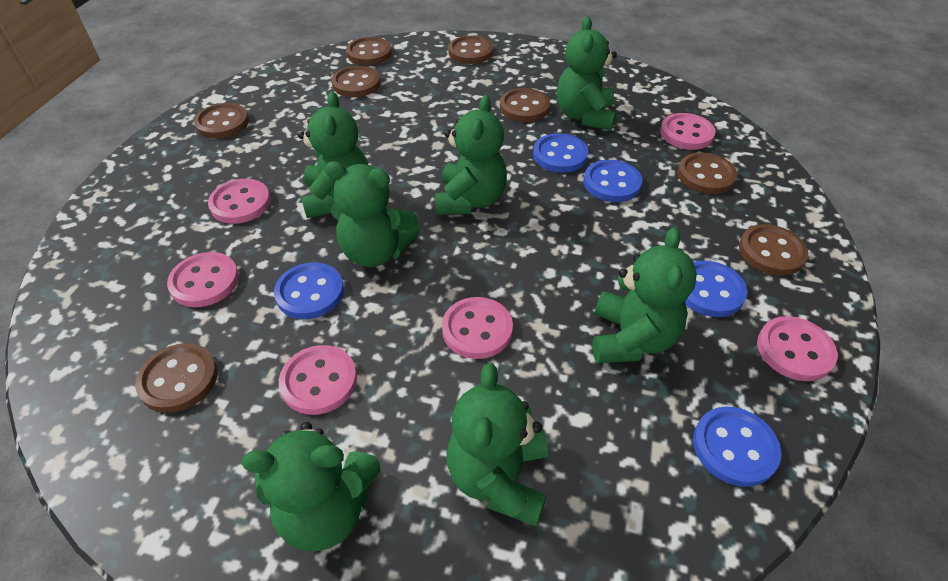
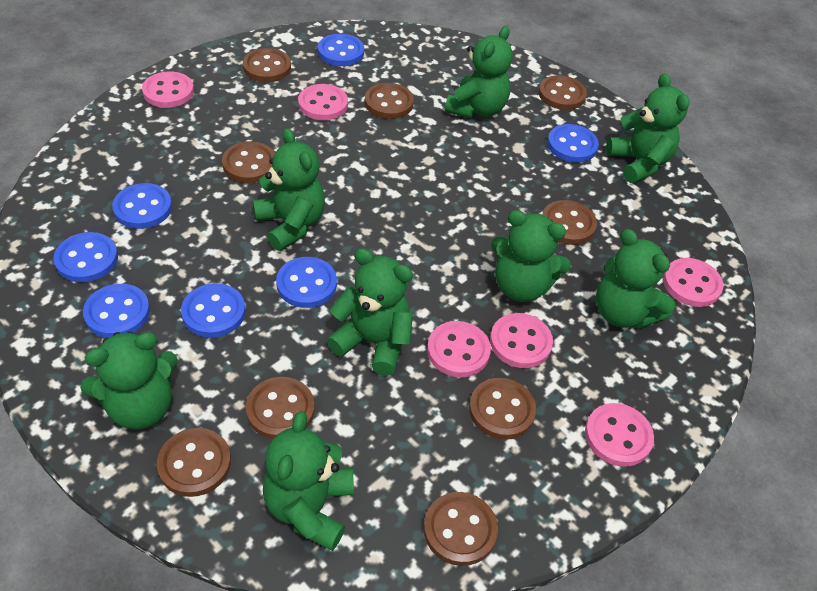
blue button: 5 -> 7
brown button: 8 -> 9
green teddy bear: 7 -> 8

